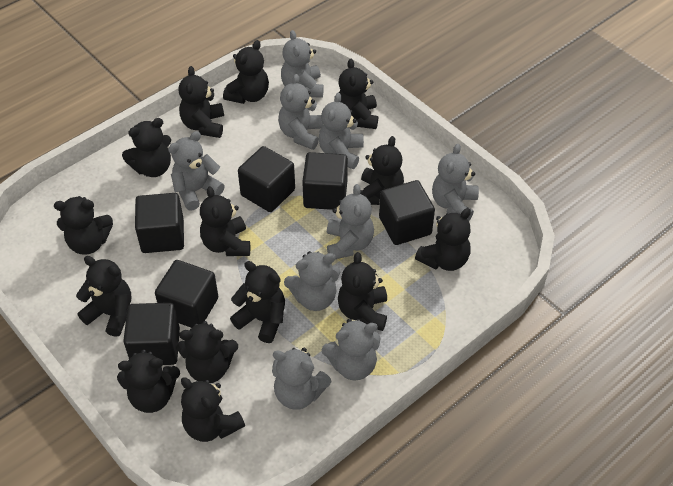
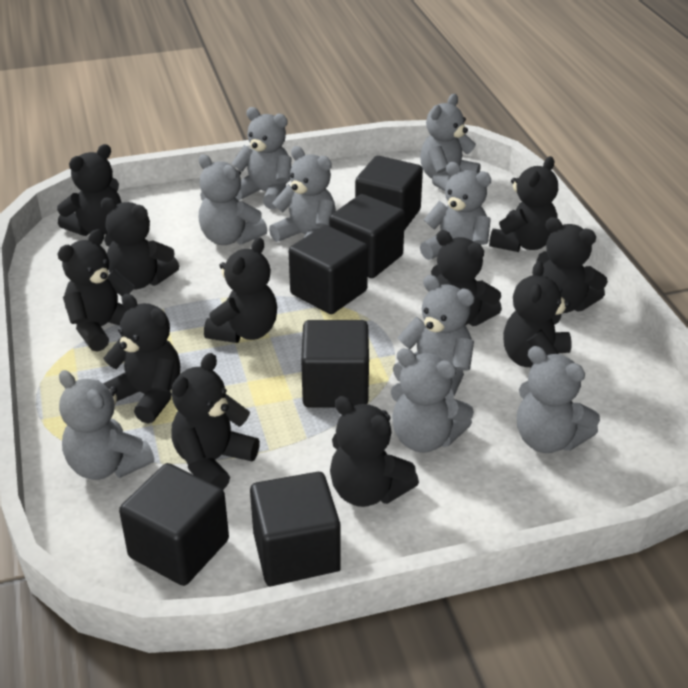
black teddy bear: 14 -> 11

